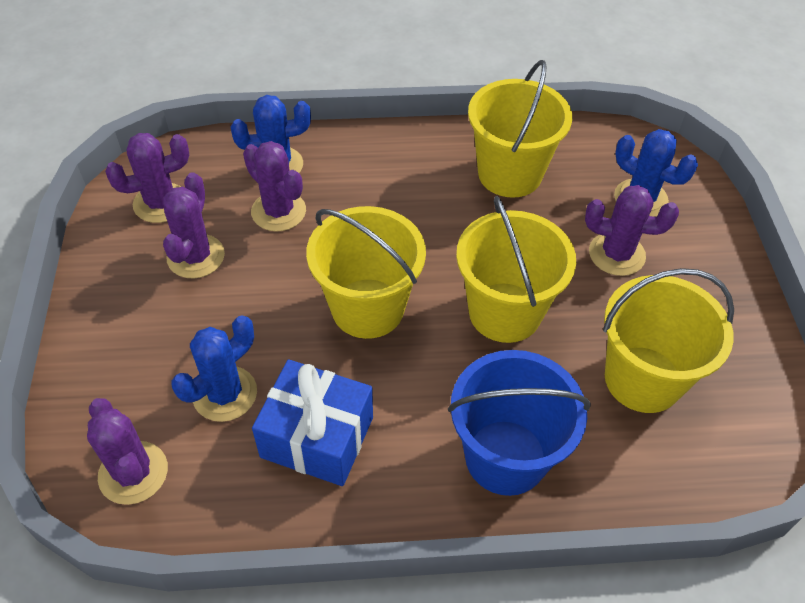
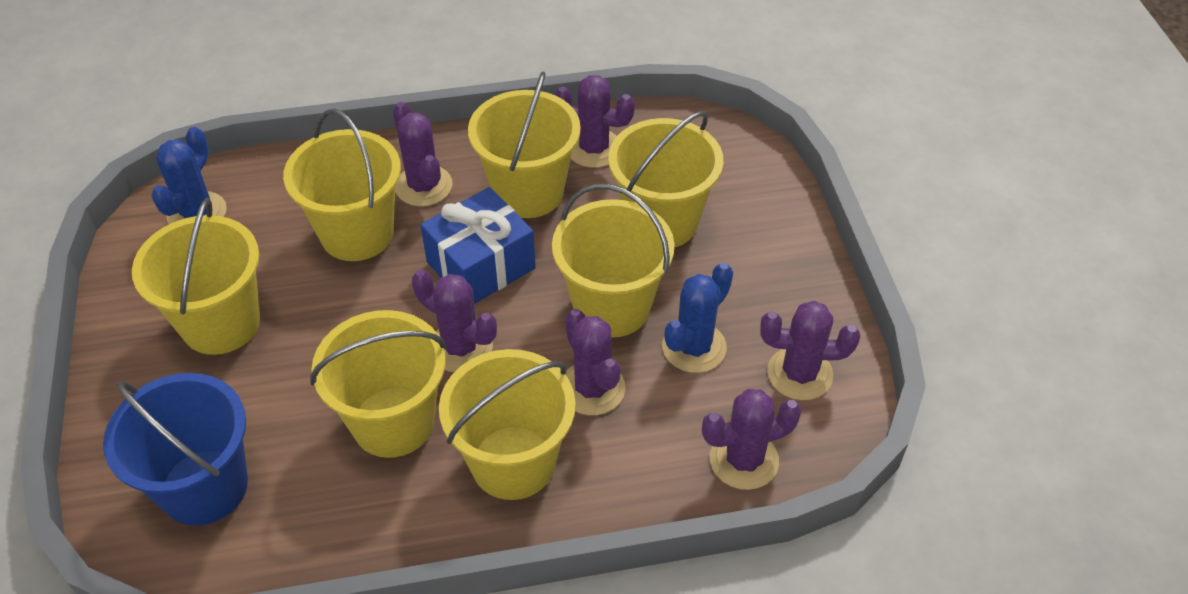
blue cactus: 3 -> 2
purple cactus: 5 -> 6
yellow bucket: 4 -> 7

